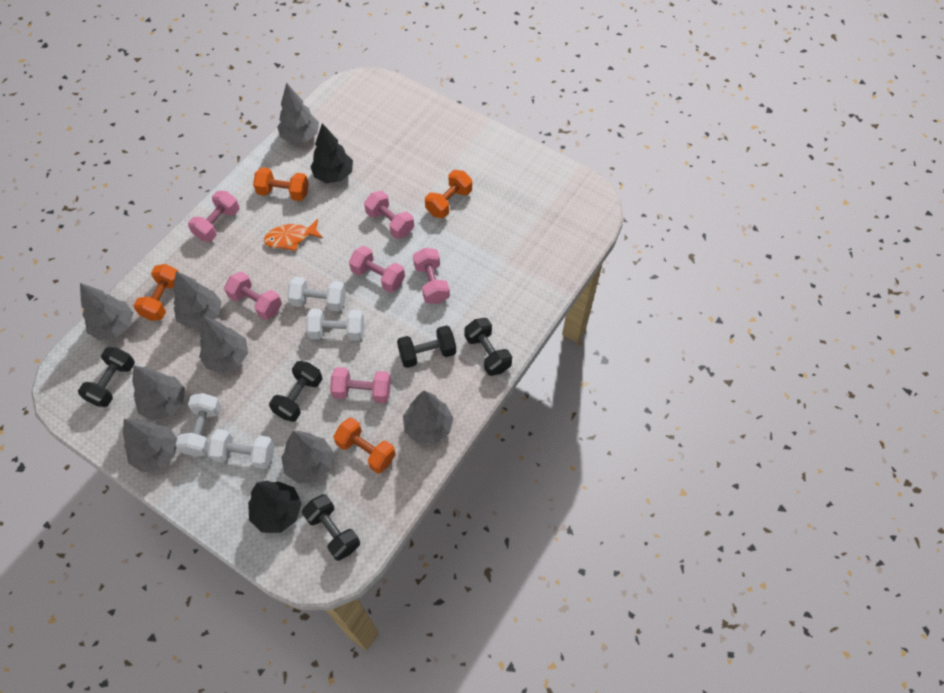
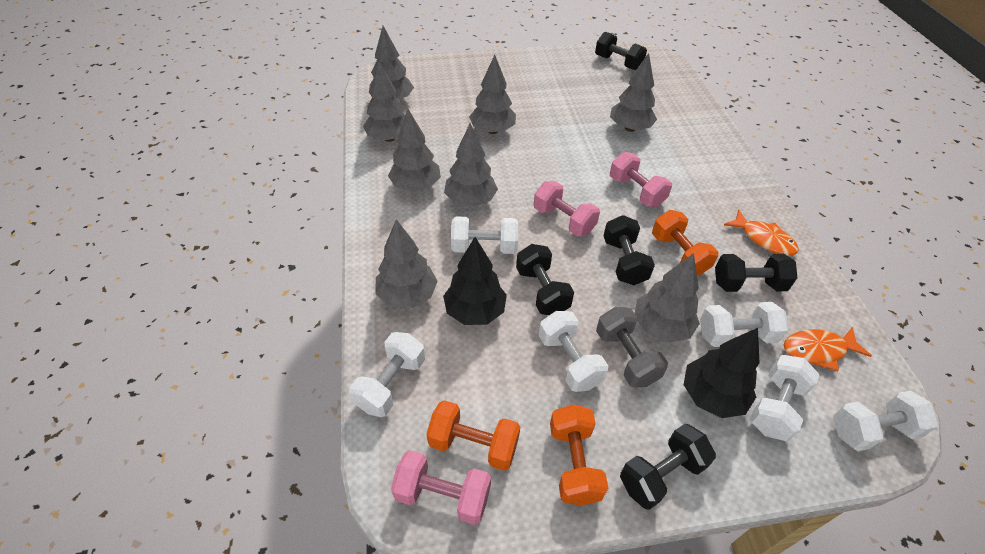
grey dumbbell: 0 -> 1
orange dumbbell: 4 -> 3
orange fish: 1 -> 2
pink dumbbell: 6 -> 3
white dumbbell: 4 -> 6

